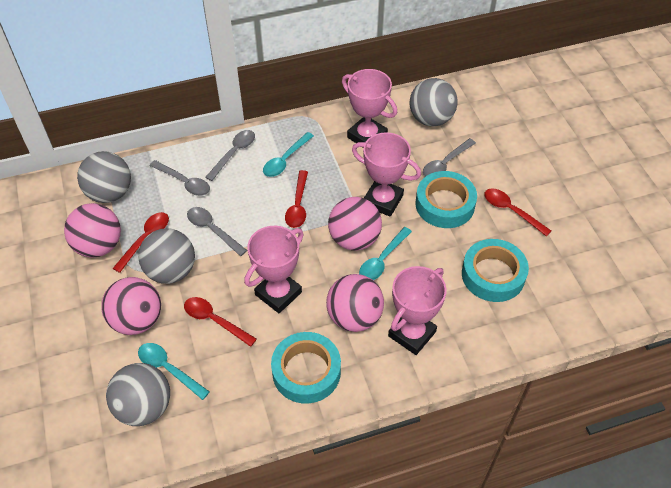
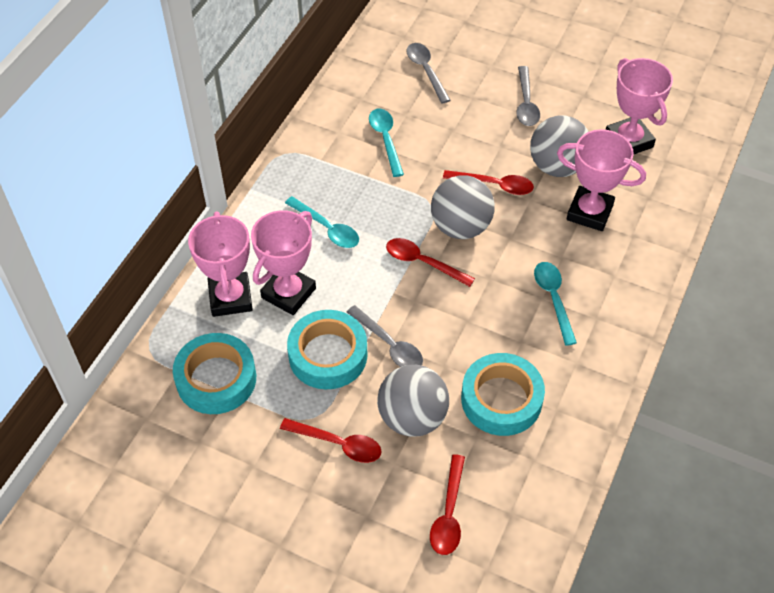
grey ball: 4 -> 3
grey spoon: 4 -> 3
pink ball: 4 -> 0

